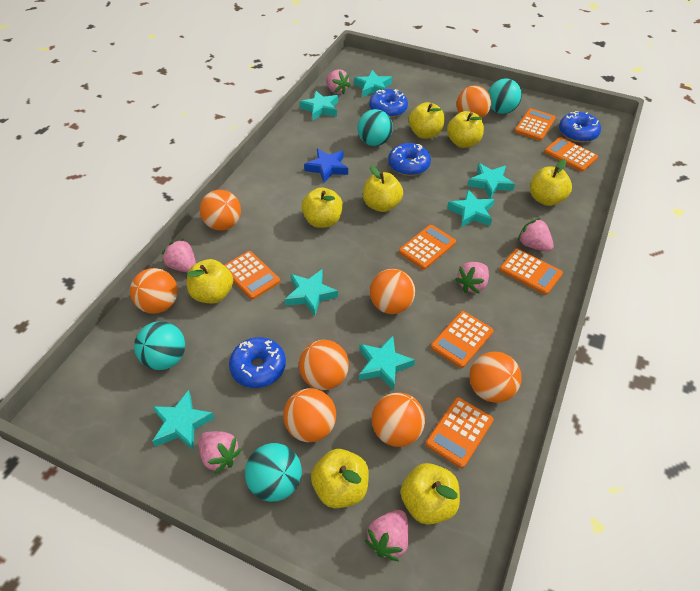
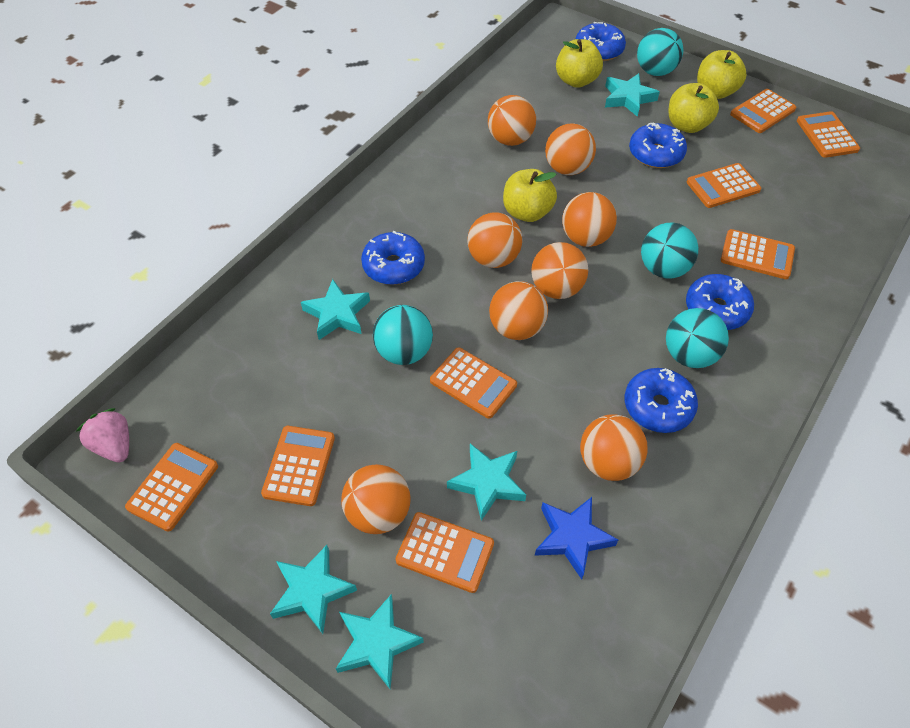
blue donut: 4 -> 5
orange calculator: 7 -> 8
pink strawberry: 6 -> 1
turquoise star: 7 -> 5
yellow apple: 8 -> 4

